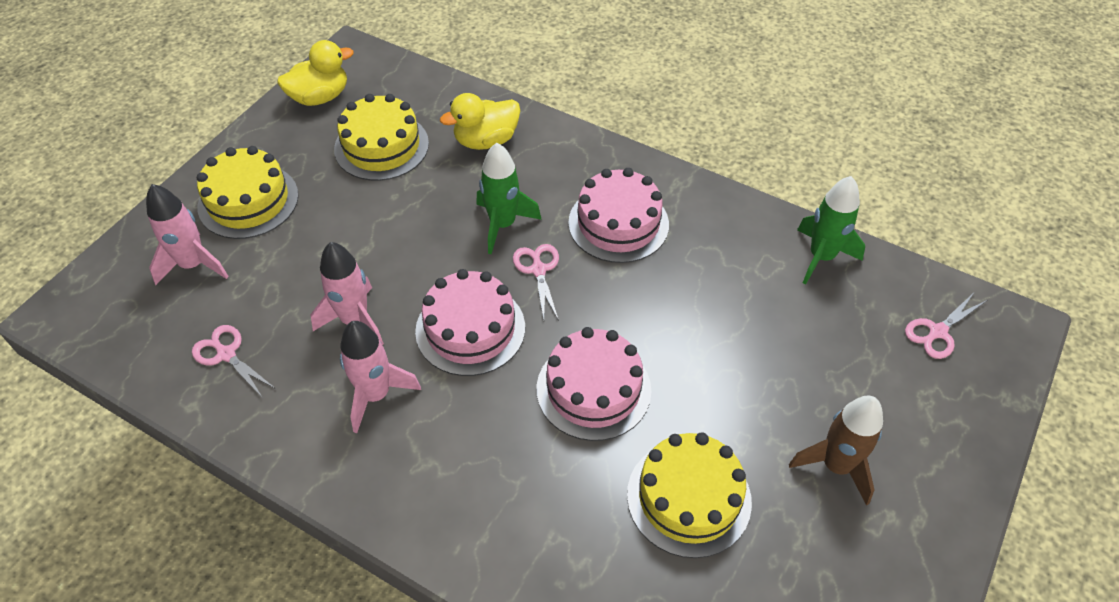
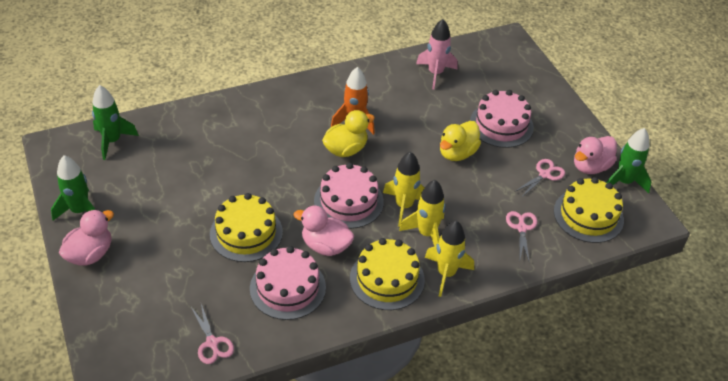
brown rocket: 1 -> 0
green rocket: 2 -> 3
orange rocket: 0 -> 1
pink duck: 0 -> 3
pink rocket: 3 -> 1
yellow rocket: 0 -> 3

